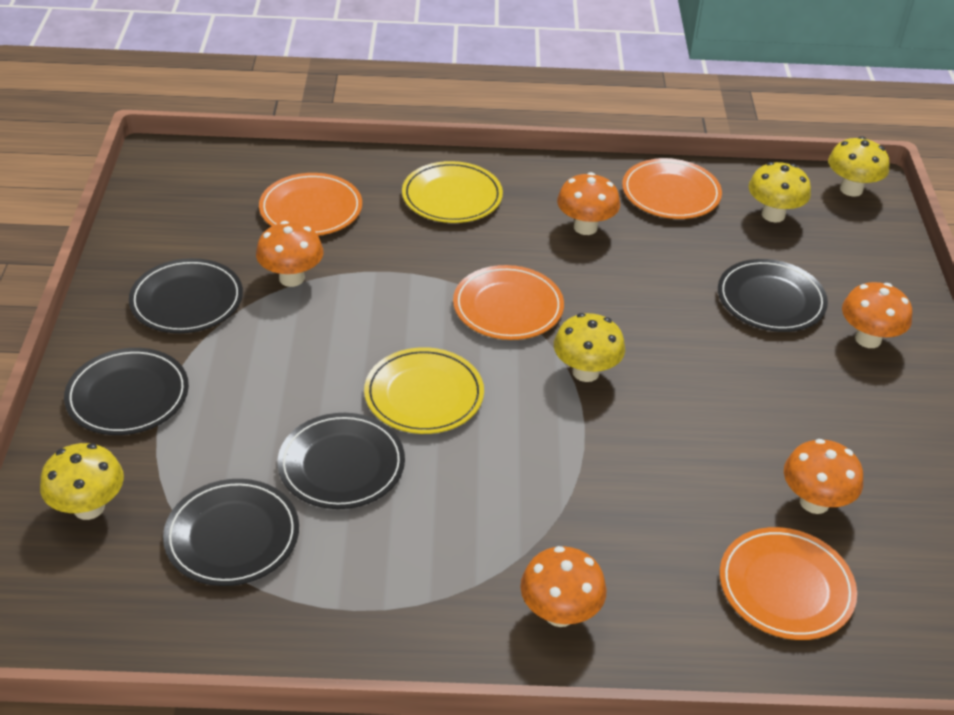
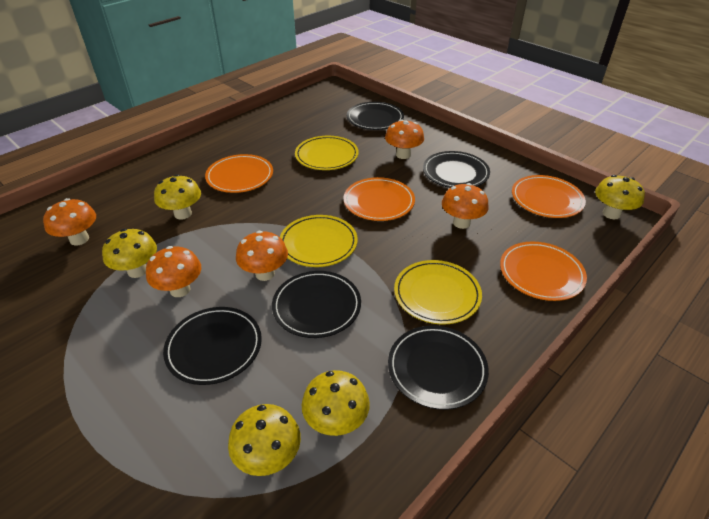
yellow mushroom: 4 -> 5
yellow plate: 2 -> 3

